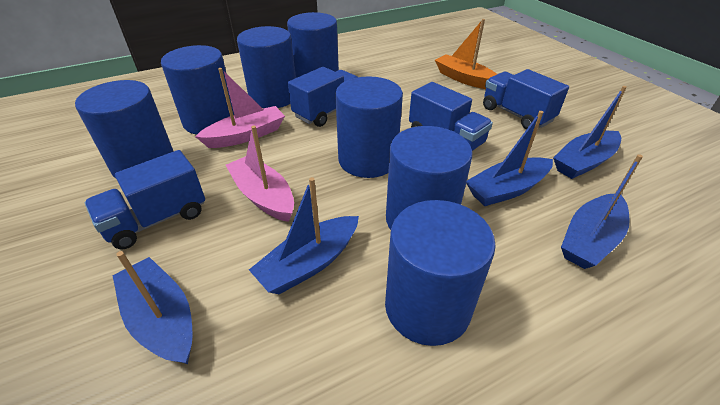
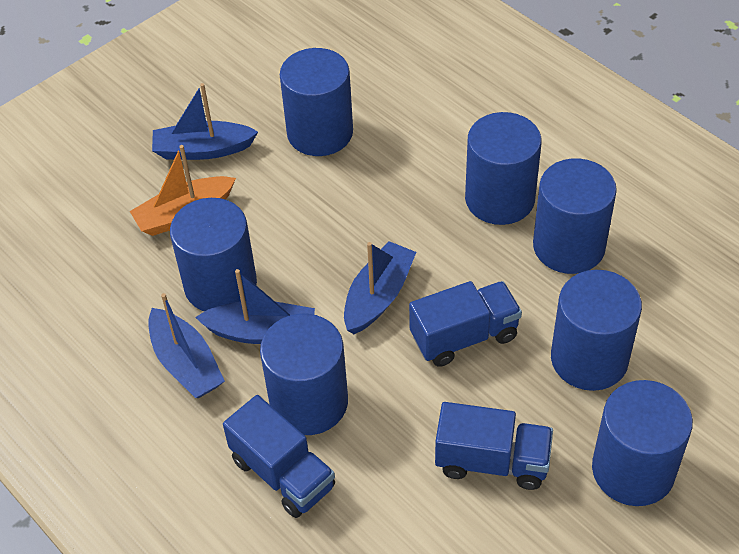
blue boat: 5 -> 4
blue truck: 4 -> 3
pink boat: 2 -> 0

